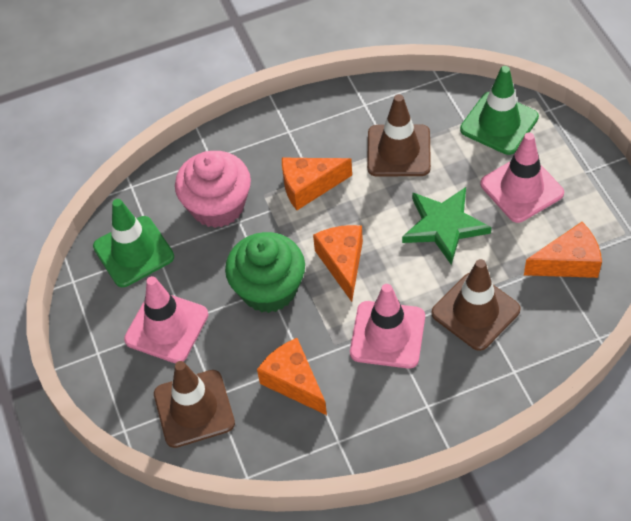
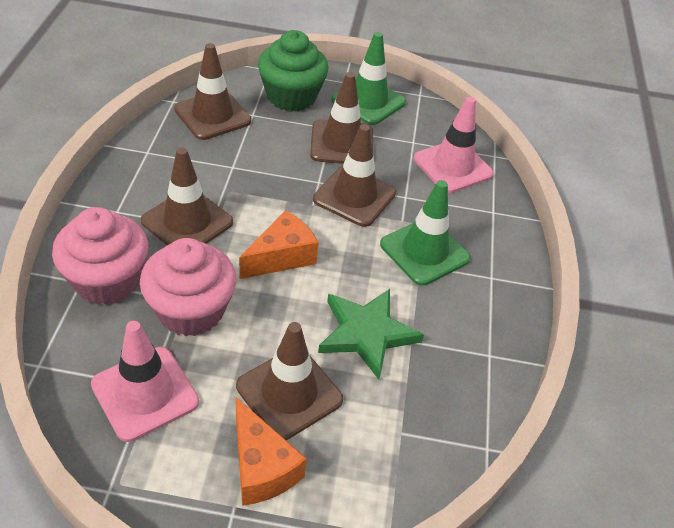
brown traffic cone: 3 -> 5
orange cheese: 4 -> 2
pink cupcake: 1 -> 2
pink traffic cone: 3 -> 2

